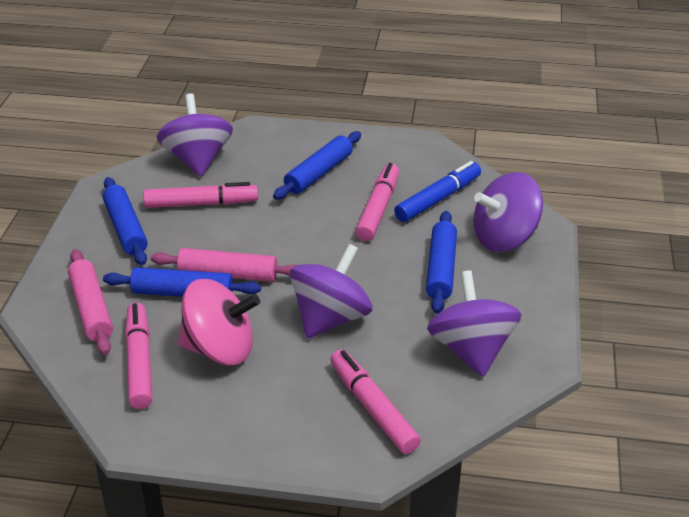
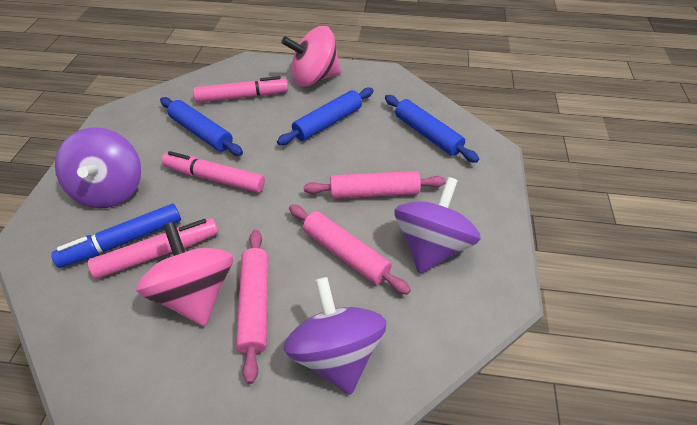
blue rolling pin: 4 -> 3
pink marker: 4 -> 3
pink rolling pin: 2 -> 3
pink spinning top: 1 -> 2
purple spinning top: 4 -> 3

